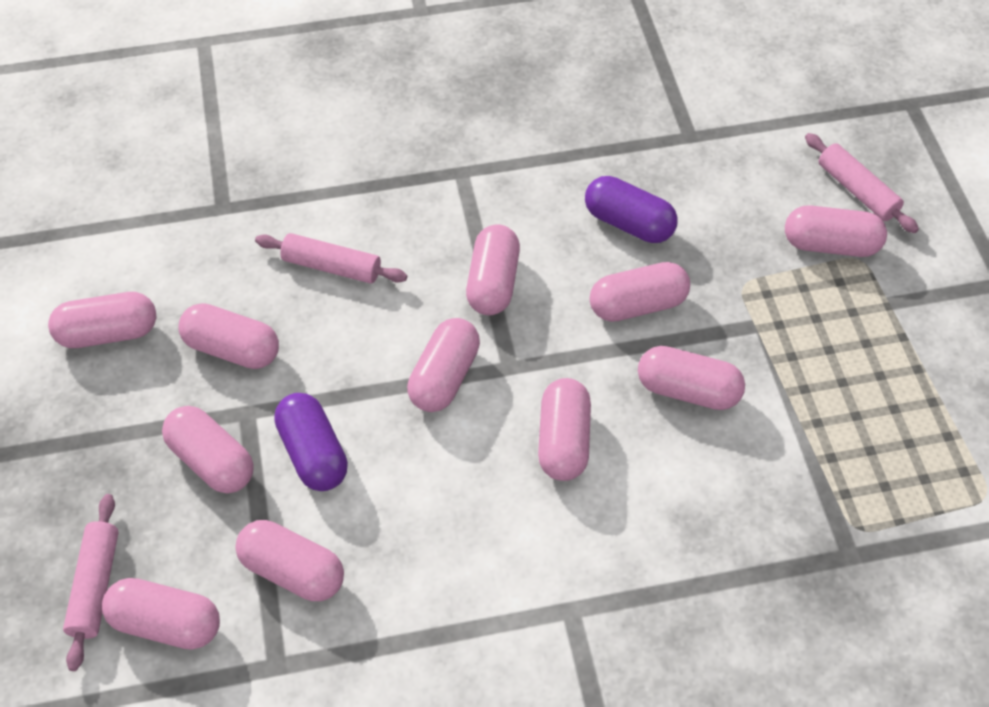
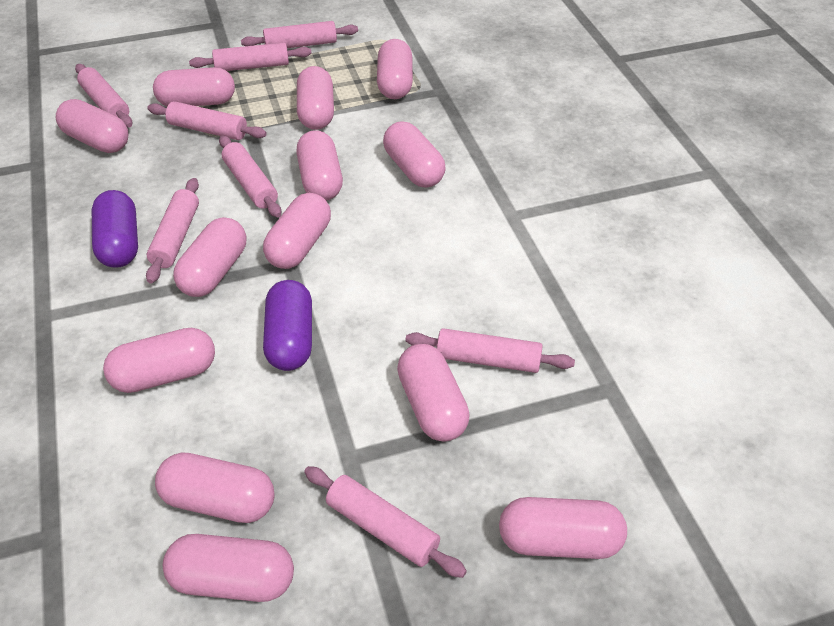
pink capsule: 11 -> 13
pink rolling pin: 3 -> 8

